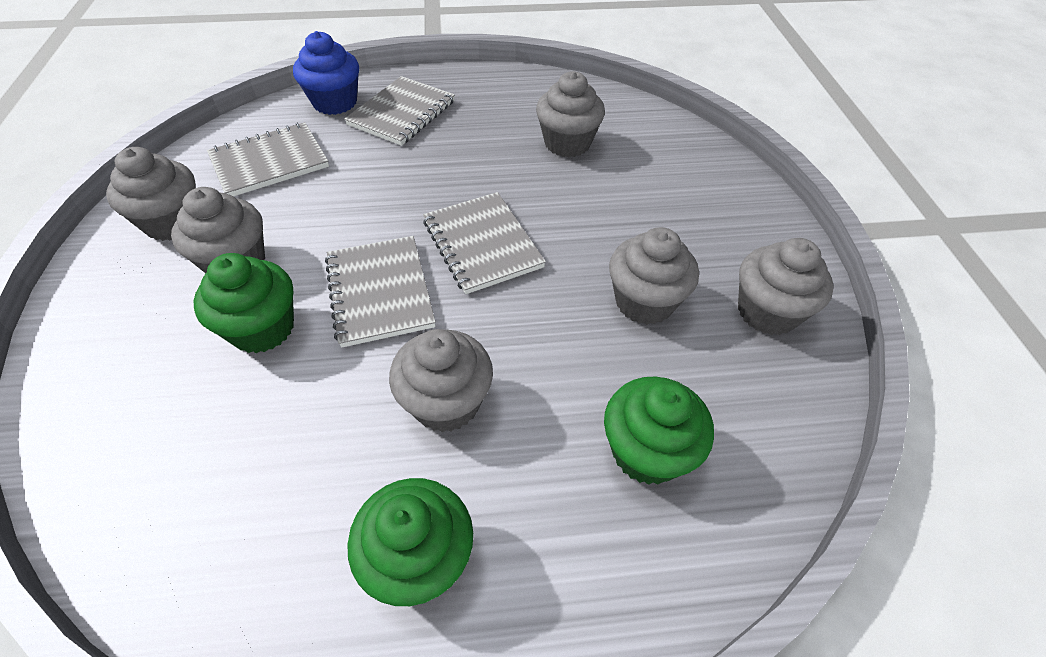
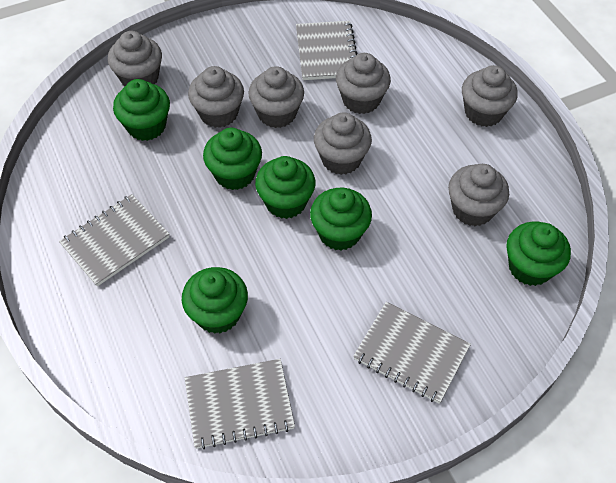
blue cupcake: 1 -> 0
green cupcake: 3 -> 6
grey cupcake: 6 -> 7

